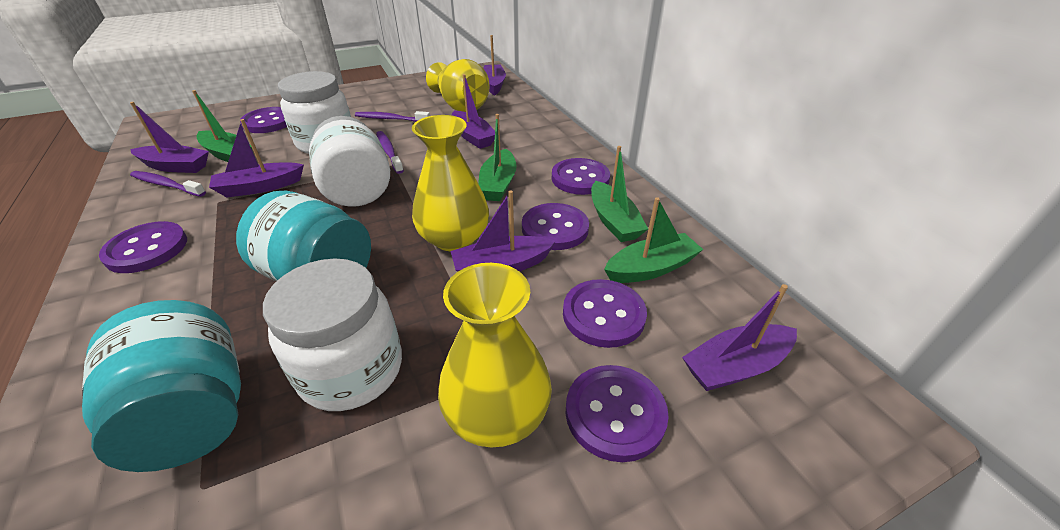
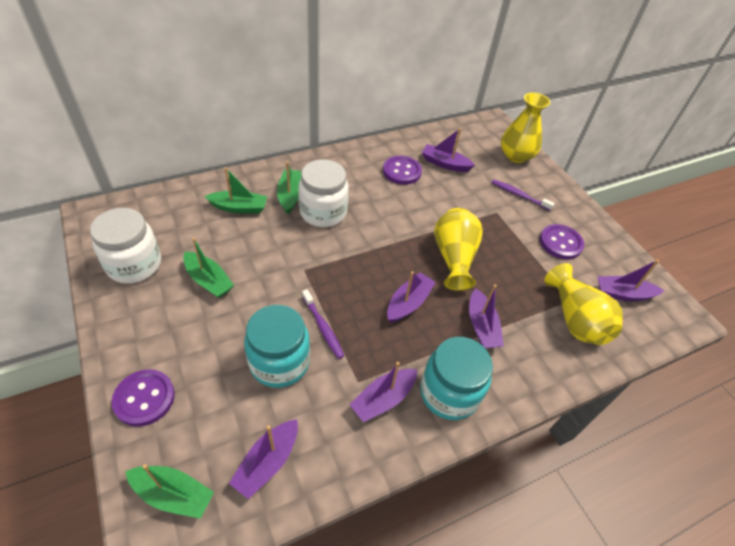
purple button: 6 -> 3
purple toothbrush: 3 -> 2
white jar: 3 -> 2

